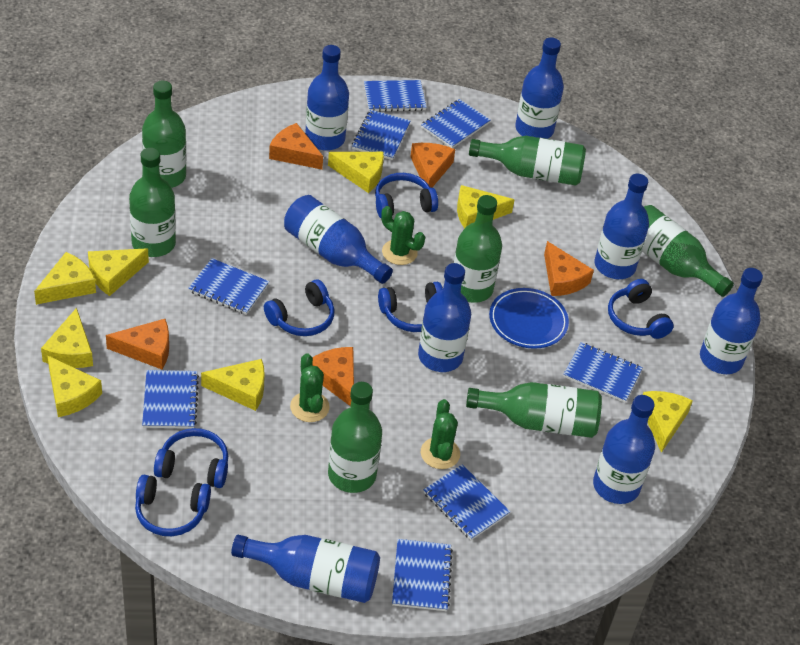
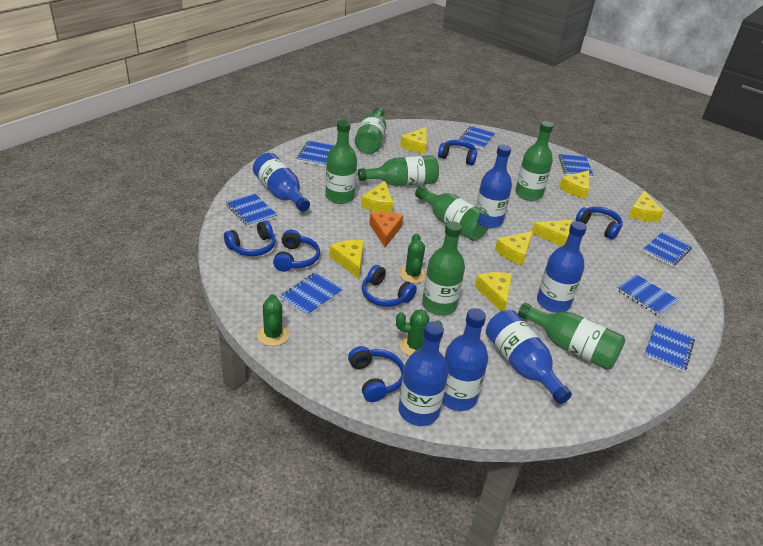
blue bottle: 8 -> 6
blue plate: 1 -> 0
orange cheese: 5 -> 1

